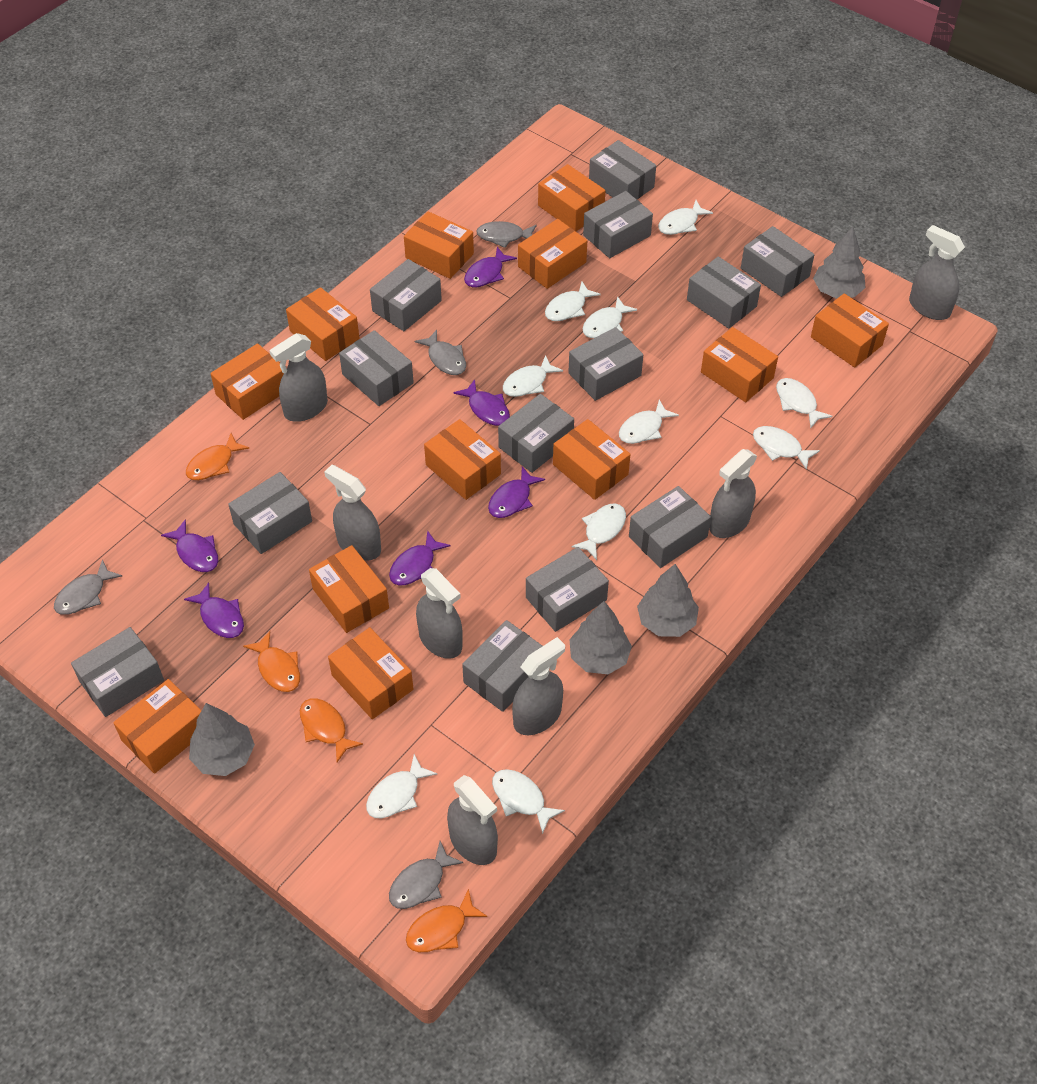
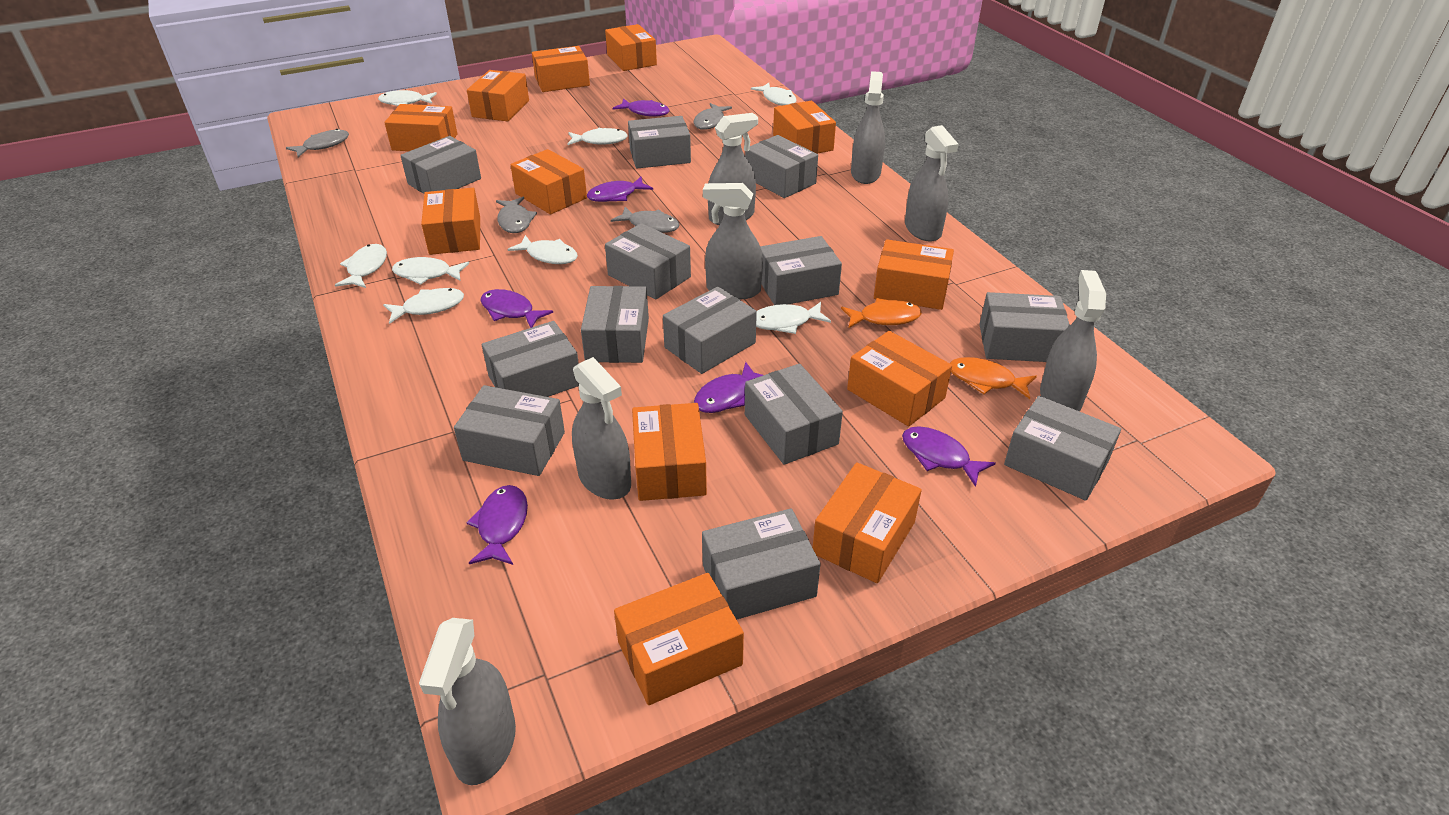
grey tree: 4 -> 0
orange fish: 4 -> 2
white fish: 10 -> 8

